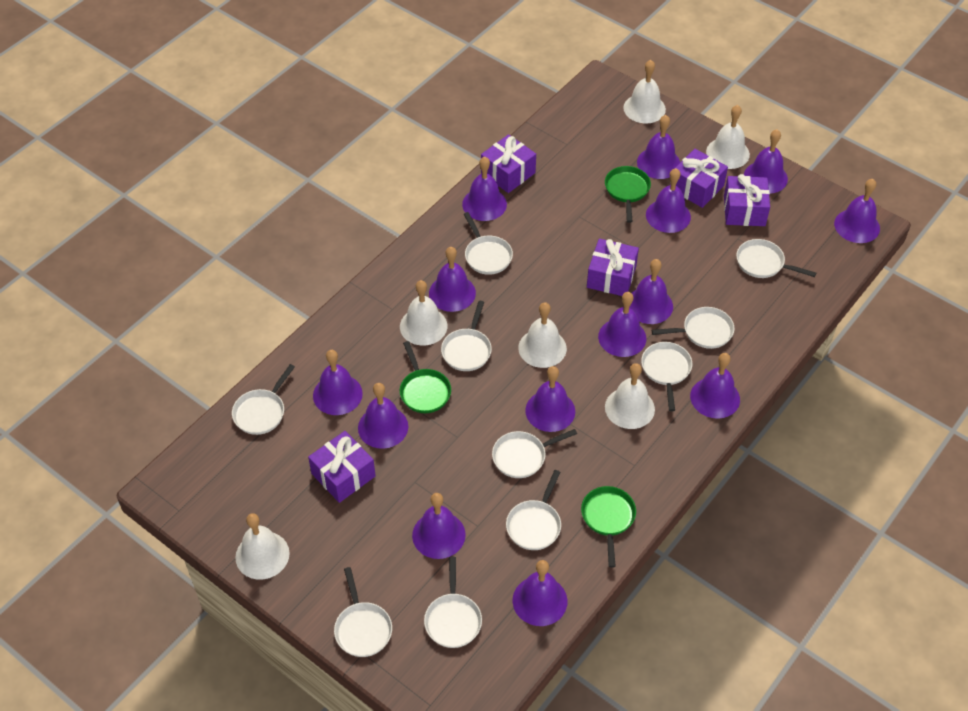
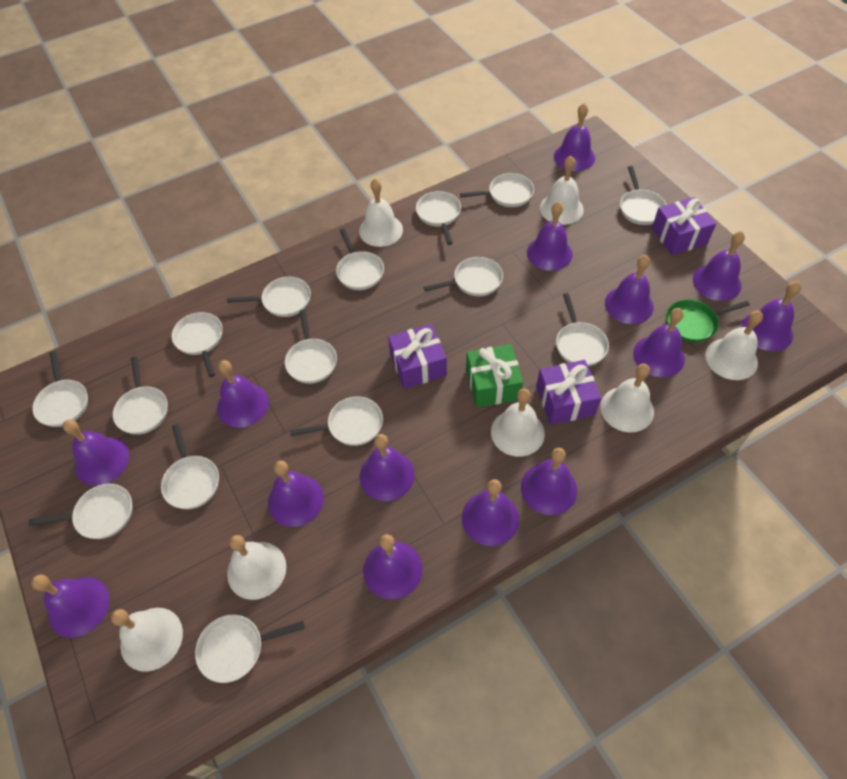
green gift: 0 -> 1
green pan: 3 -> 1
purple gift: 5 -> 3
white bell: 6 -> 7
white pan: 10 -> 15

